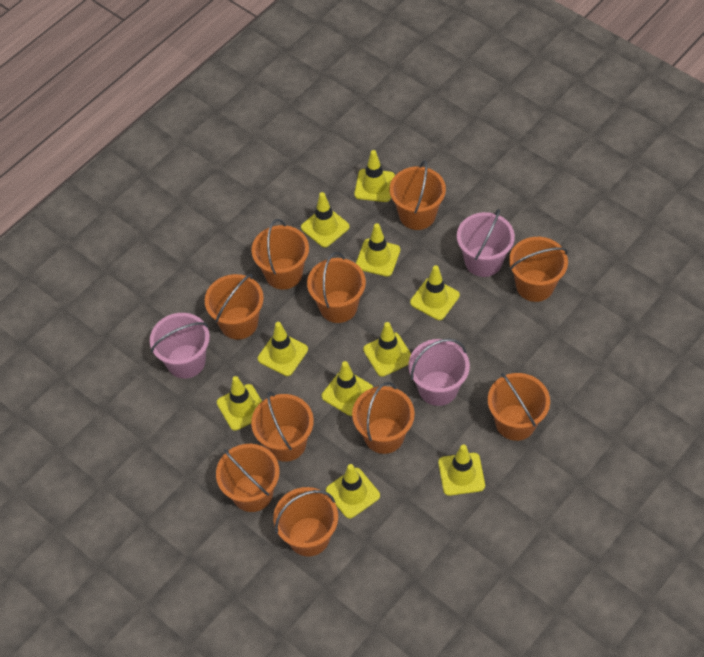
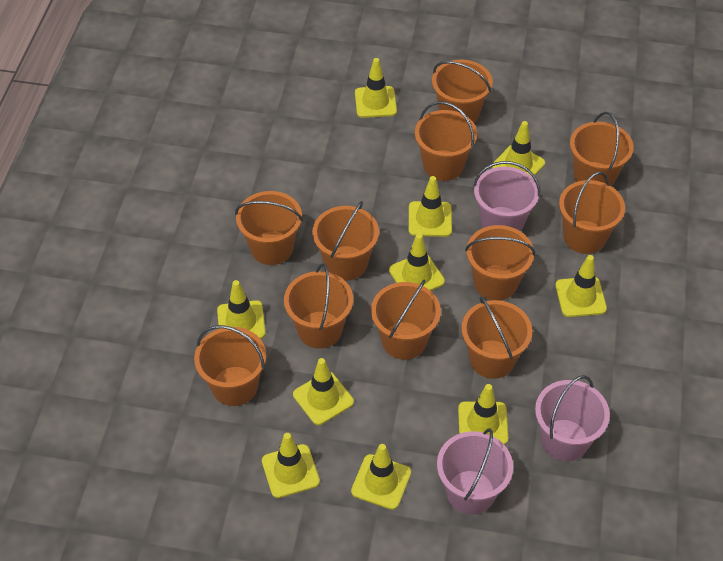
orange bucket: 10 -> 11

